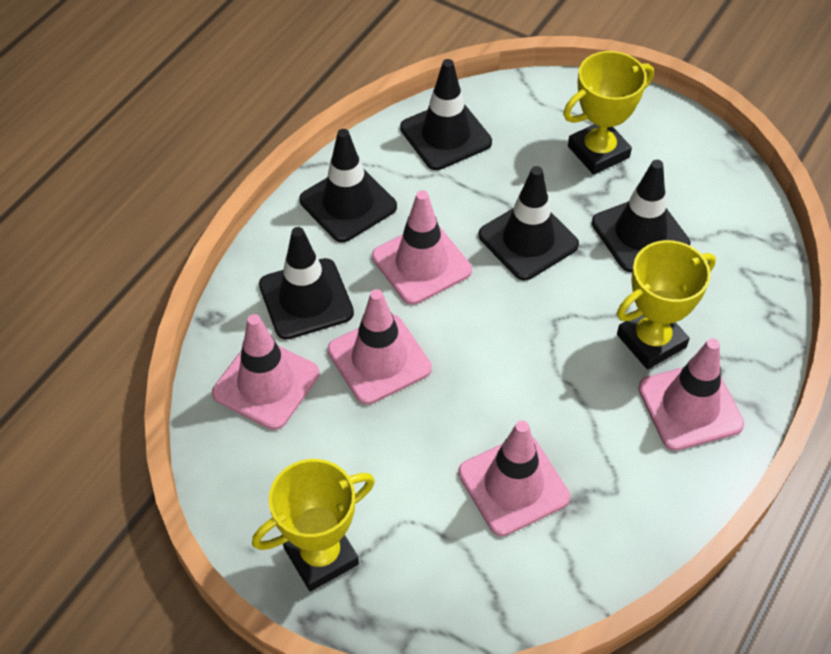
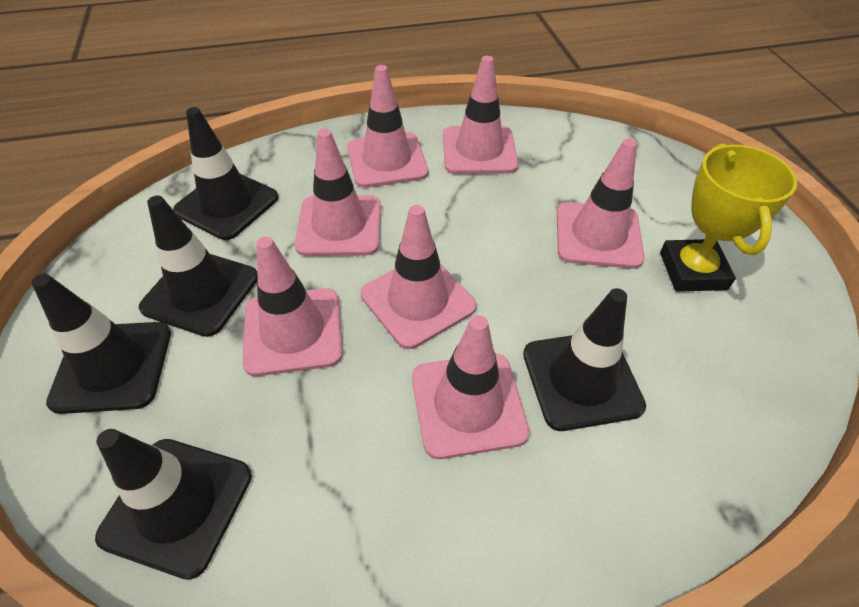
pink traffic cone: 5 -> 7
yellow trophy: 3 -> 1

